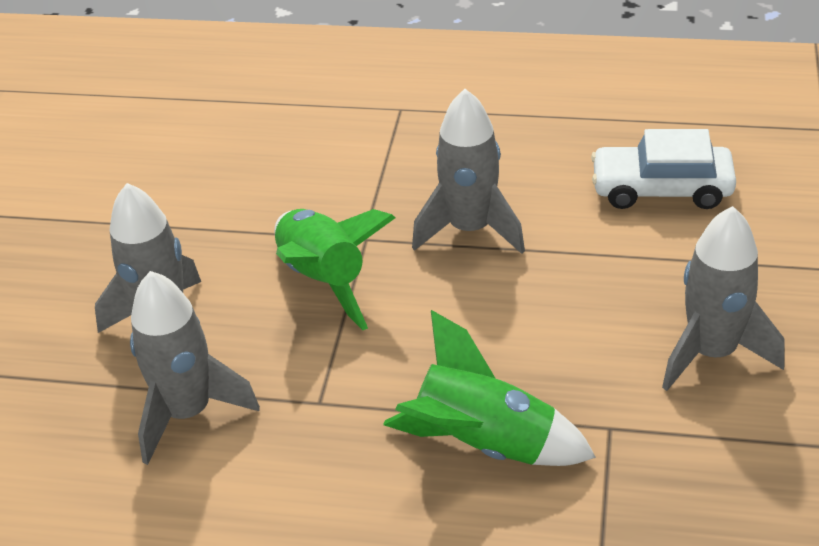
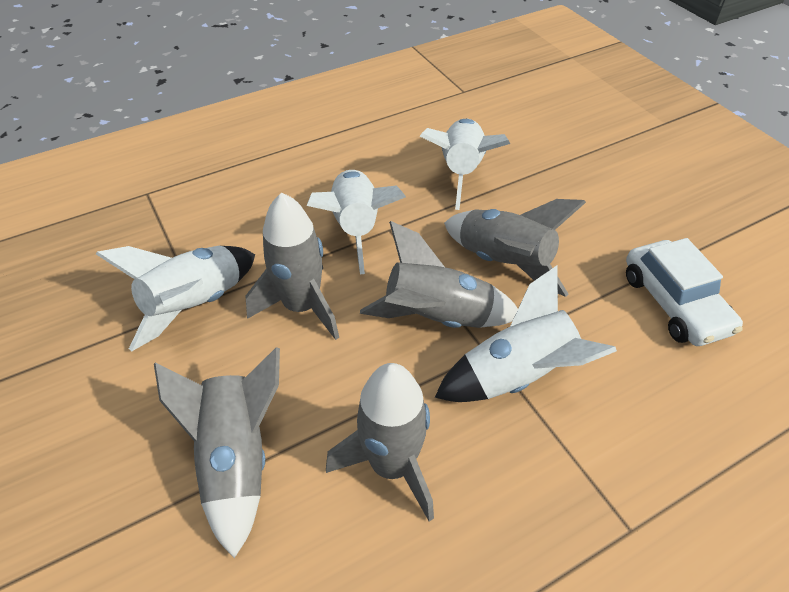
green rocket: 2 -> 0
grey rocket: 4 -> 5
white rocket: 0 -> 4

